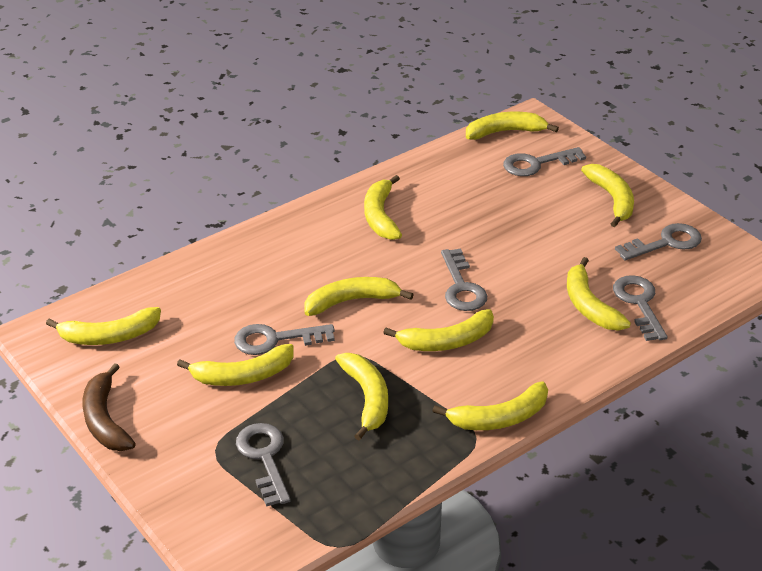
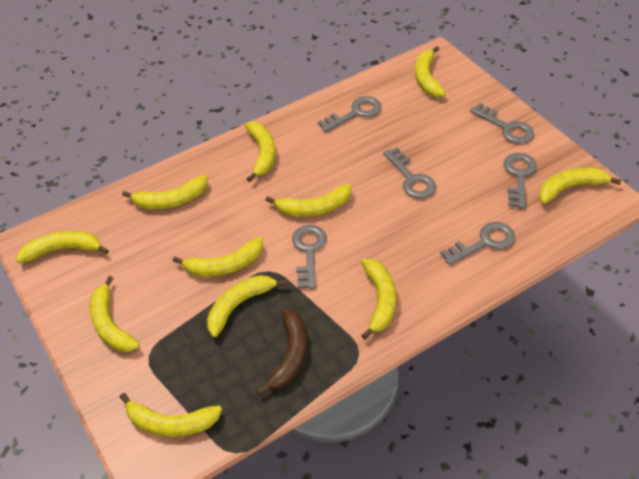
yellow banana: 10 -> 11

